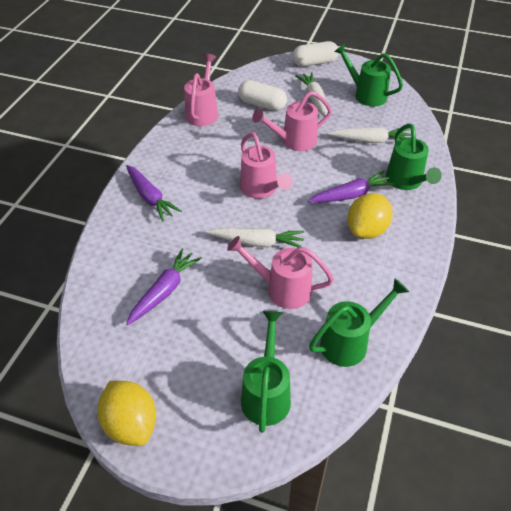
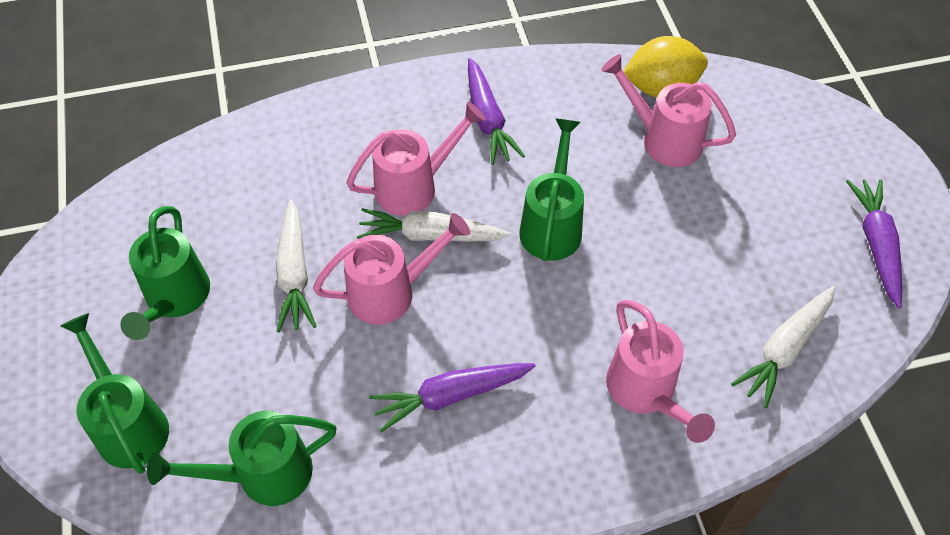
white capsule: 2 -> 0
yellow lemon: 2 -> 1

